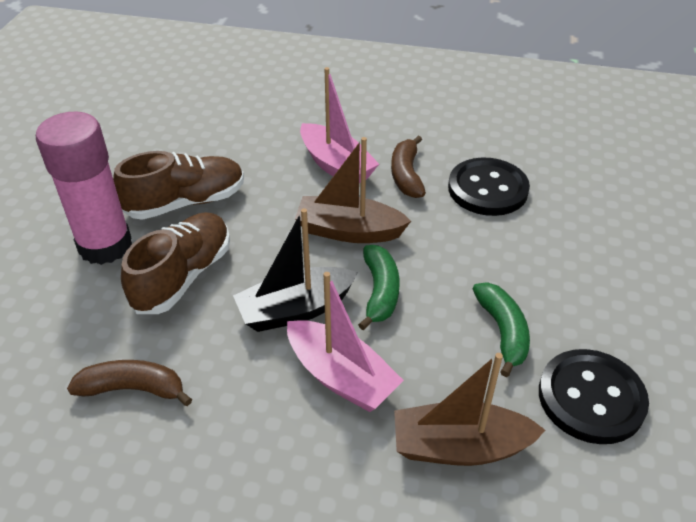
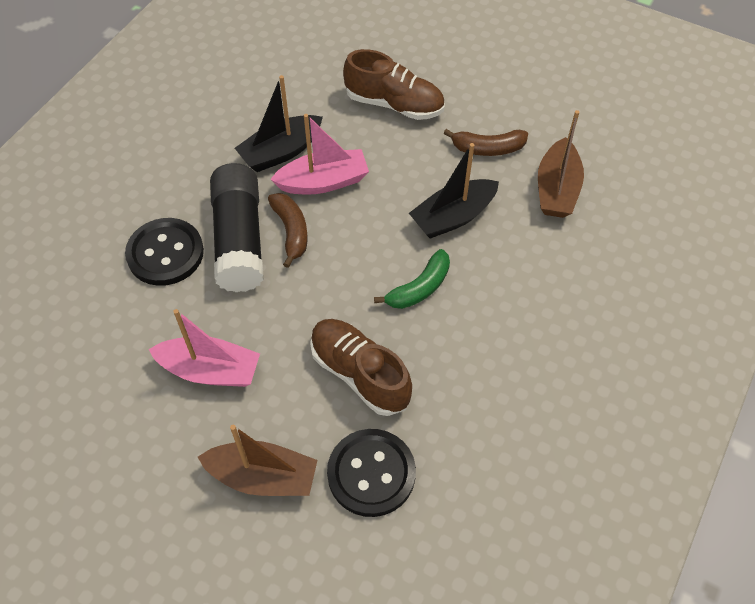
black boat: 1 -> 2
black glue stick: 0 -> 1
green banana: 2 -> 1
pink glue stick: 1 -> 0

